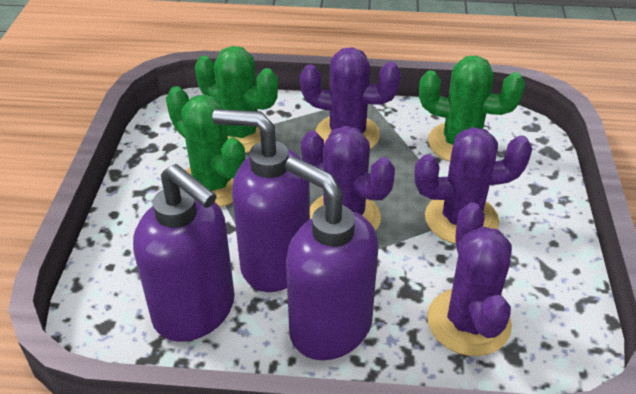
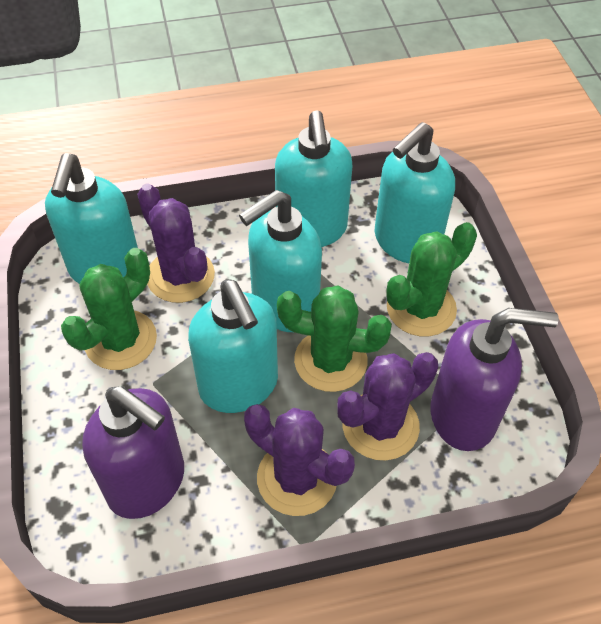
purple cactus: 4 -> 3
purple soap dispenser: 3 -> 2
turquoise soap dispenser: 0 -> 5

